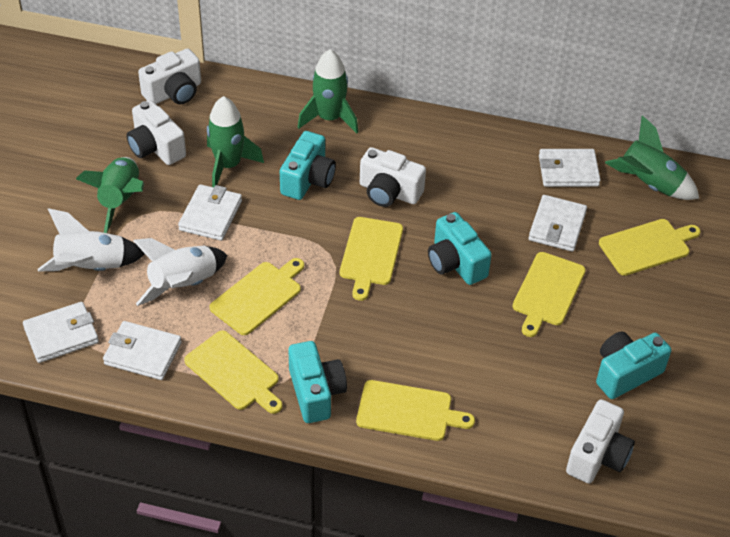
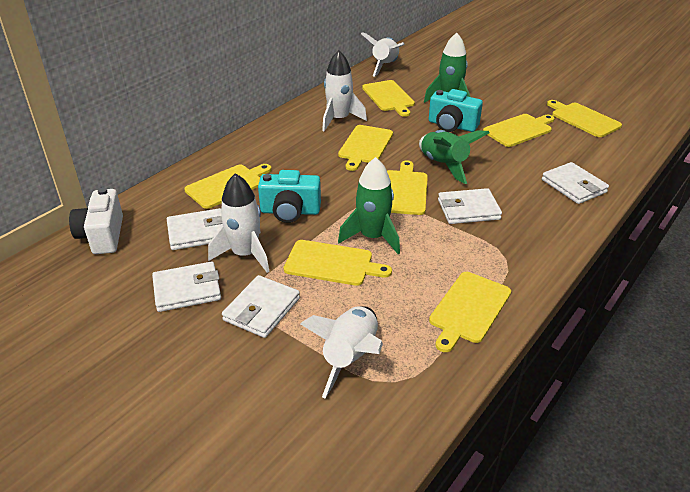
green rocket: 4 -> 3
turquoise camera: 4 -> 2
white camera: 4 -> 1
white rocket: 2 -> 4
yellow cutting board: 6 -> 8

